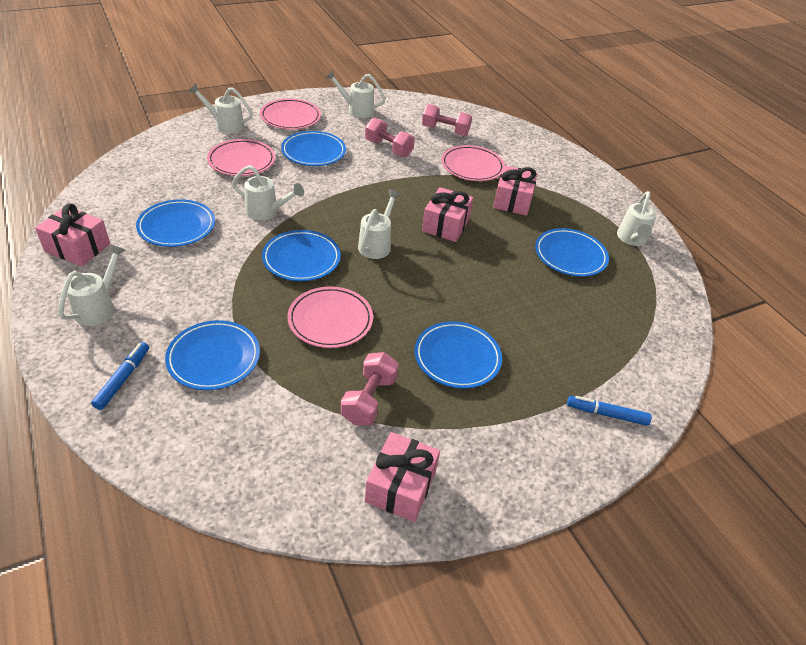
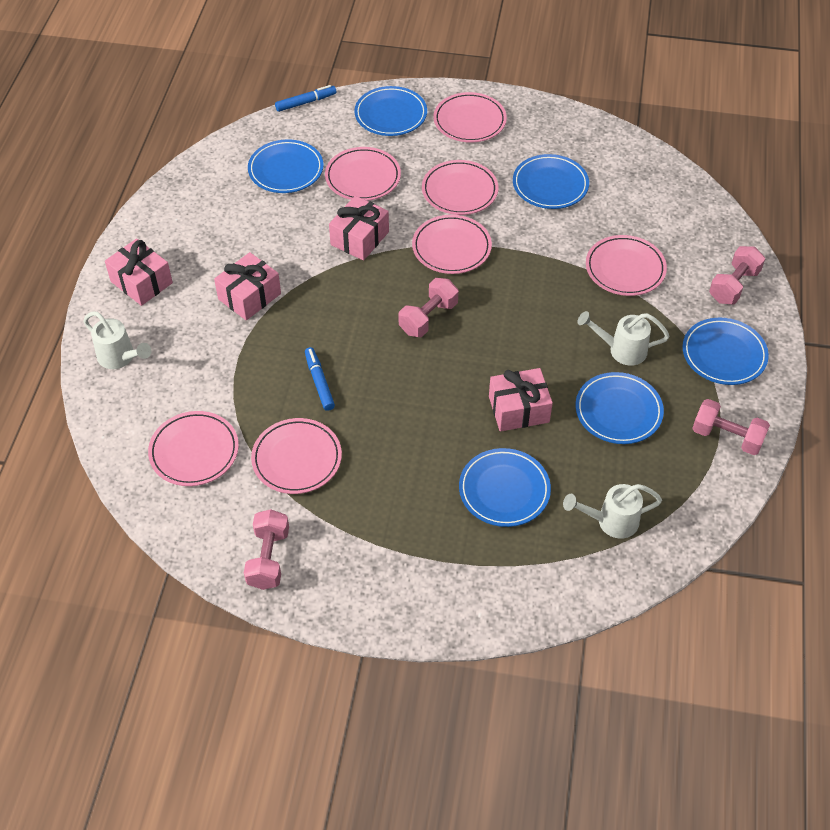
pink dumbbell: 3 -> 4
pink plate: 4 -> 7
white watering can: 6 -> 3

